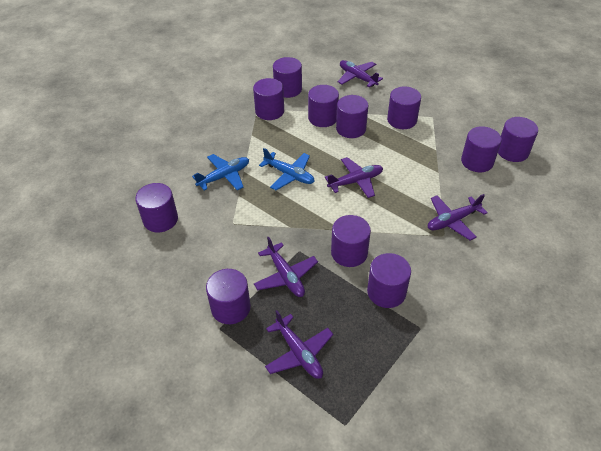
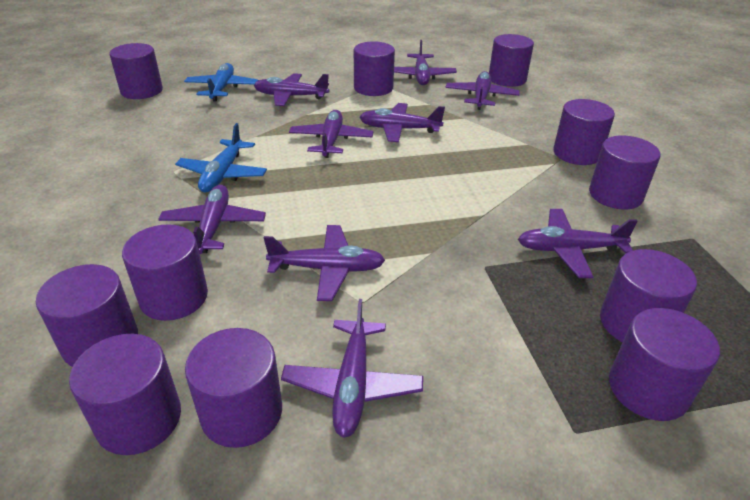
purple plane: 5 -> 9

